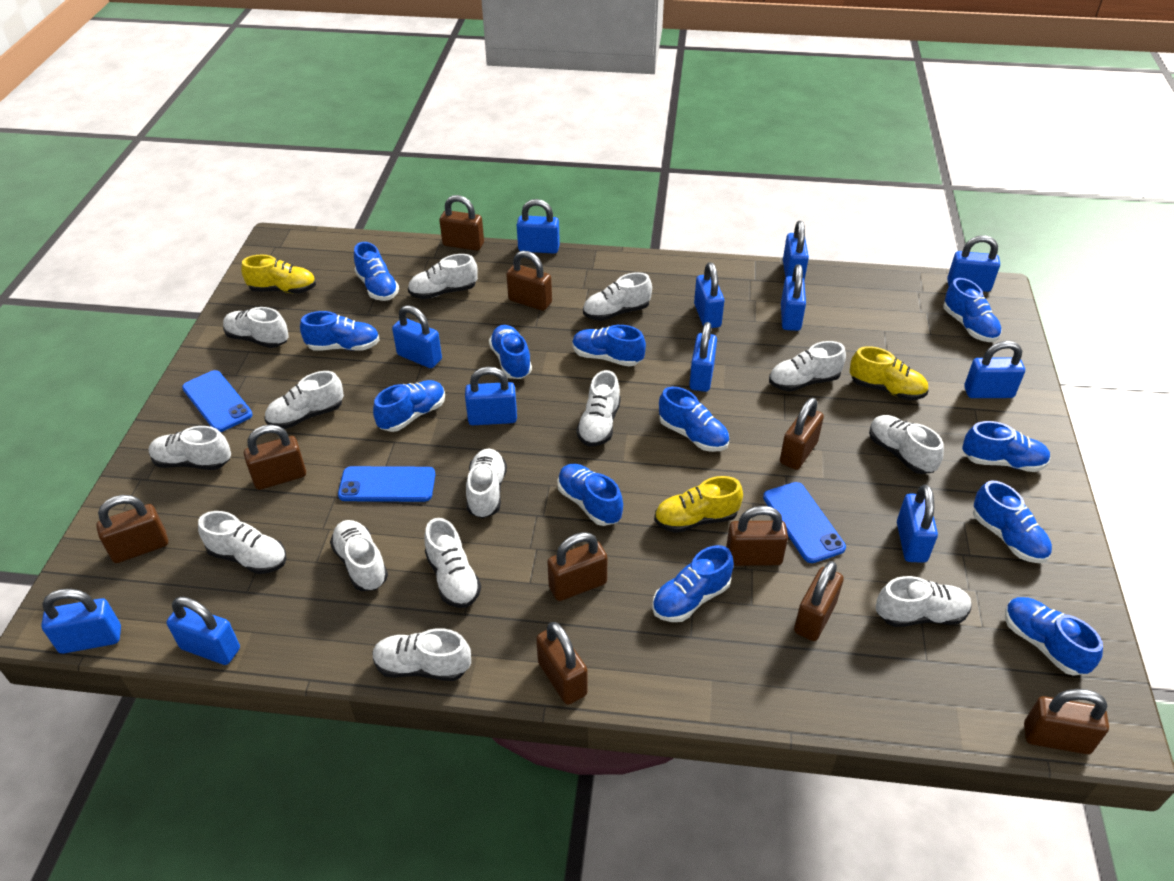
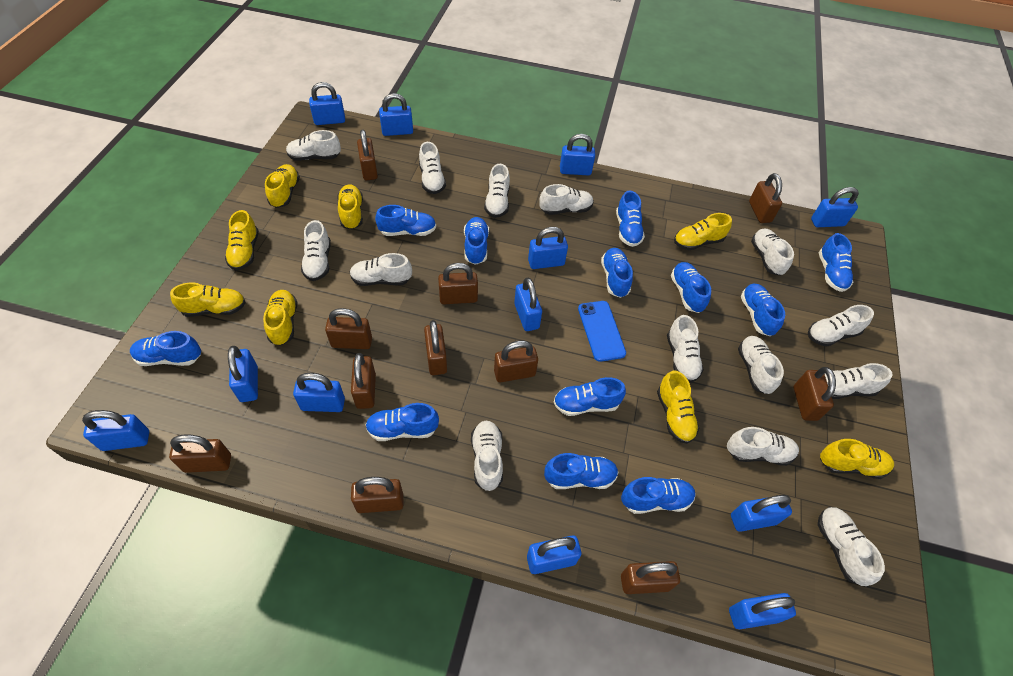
blue phone: 3 -> 1
brown padlock: 10 -> 11
yellow shoe: 3 -> 8

